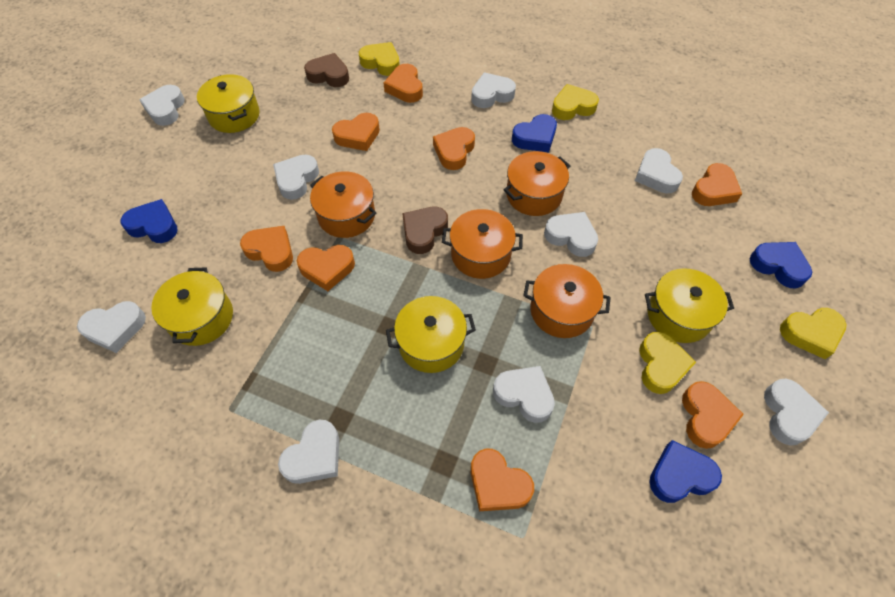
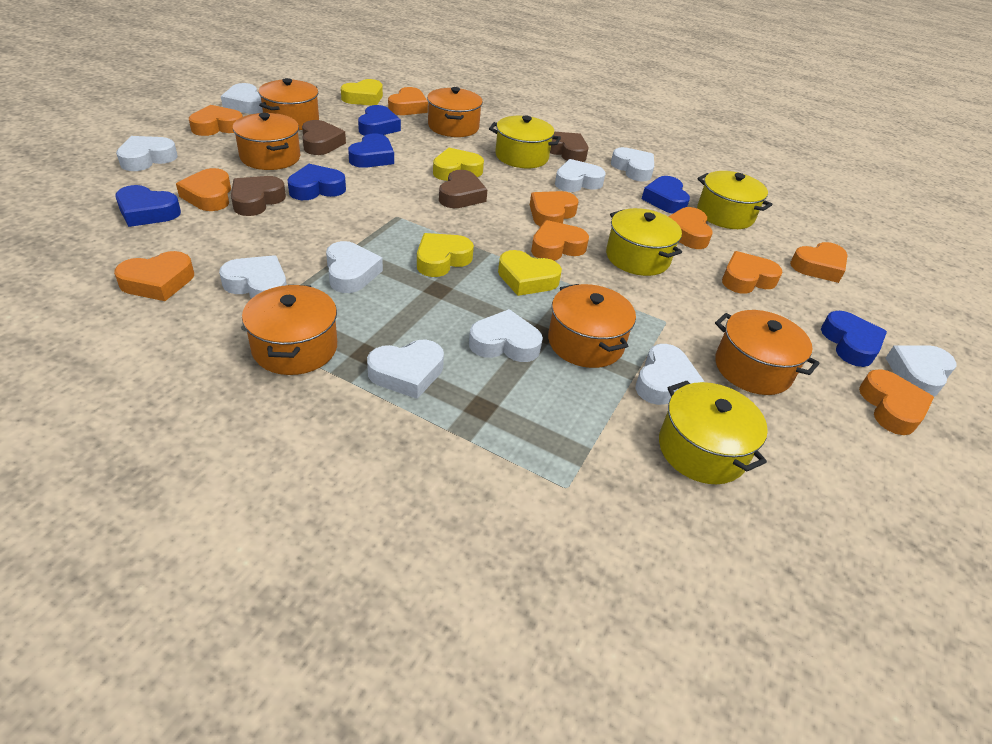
blue heart: 4 -> 6
brown heart: 2 -> 4
orange heart: 8 -> 10
orange pot: 4 -> 6
white heart: 9 -> 10

